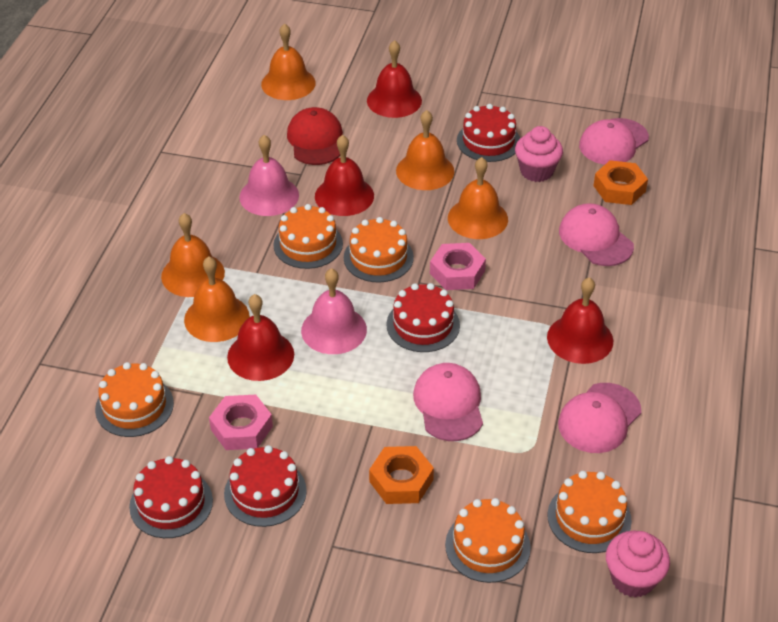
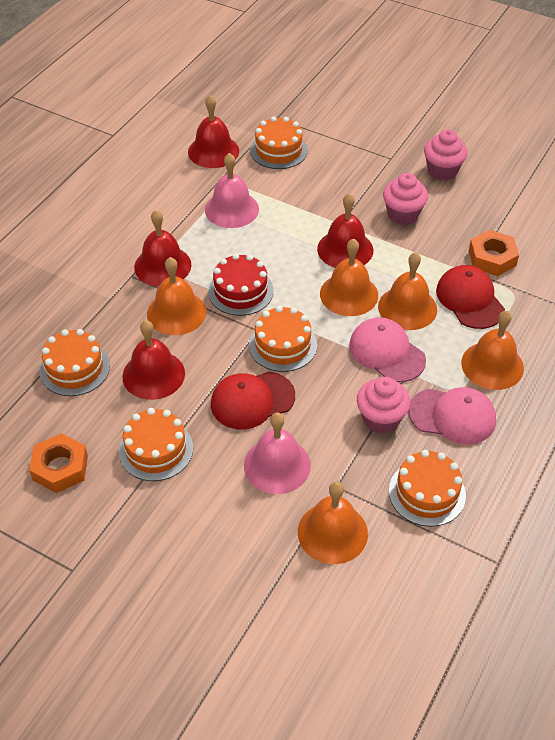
pink cap: 4 -> 2
pink cupcake: 2 -> 3
pink nut: 2 -> 0
red cake: 4 -> 1
red cap: 1 -> 2

